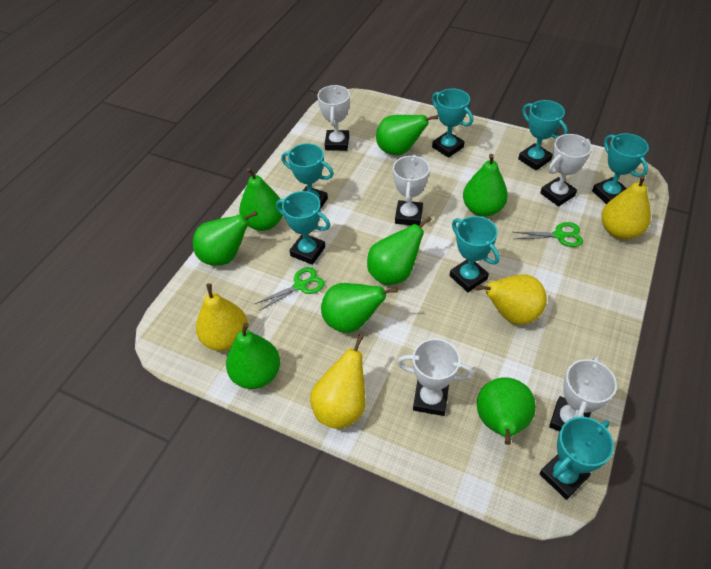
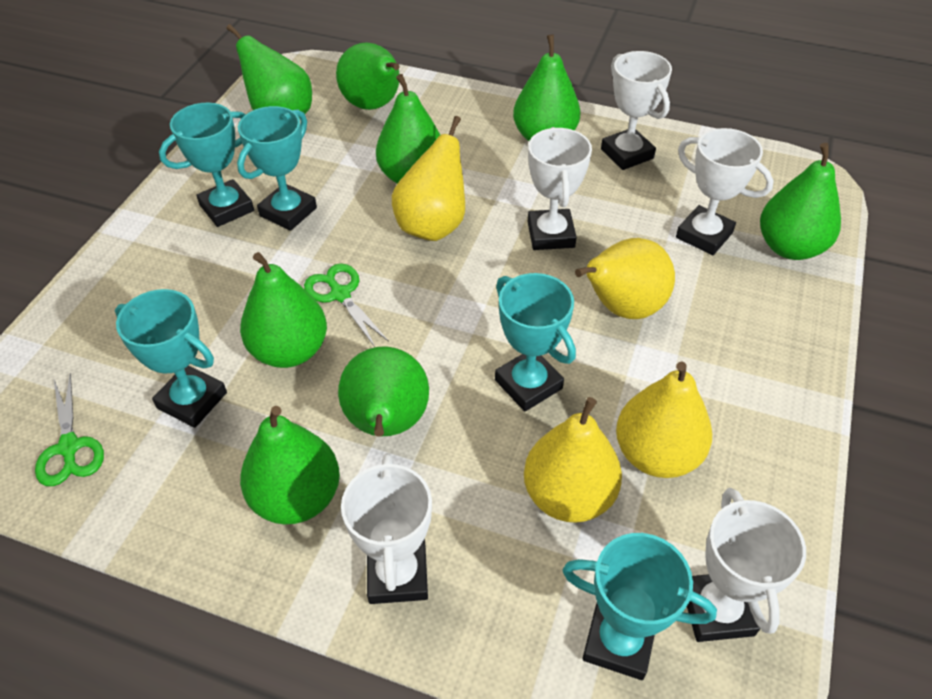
turquoise trophy: 7 -> 5

